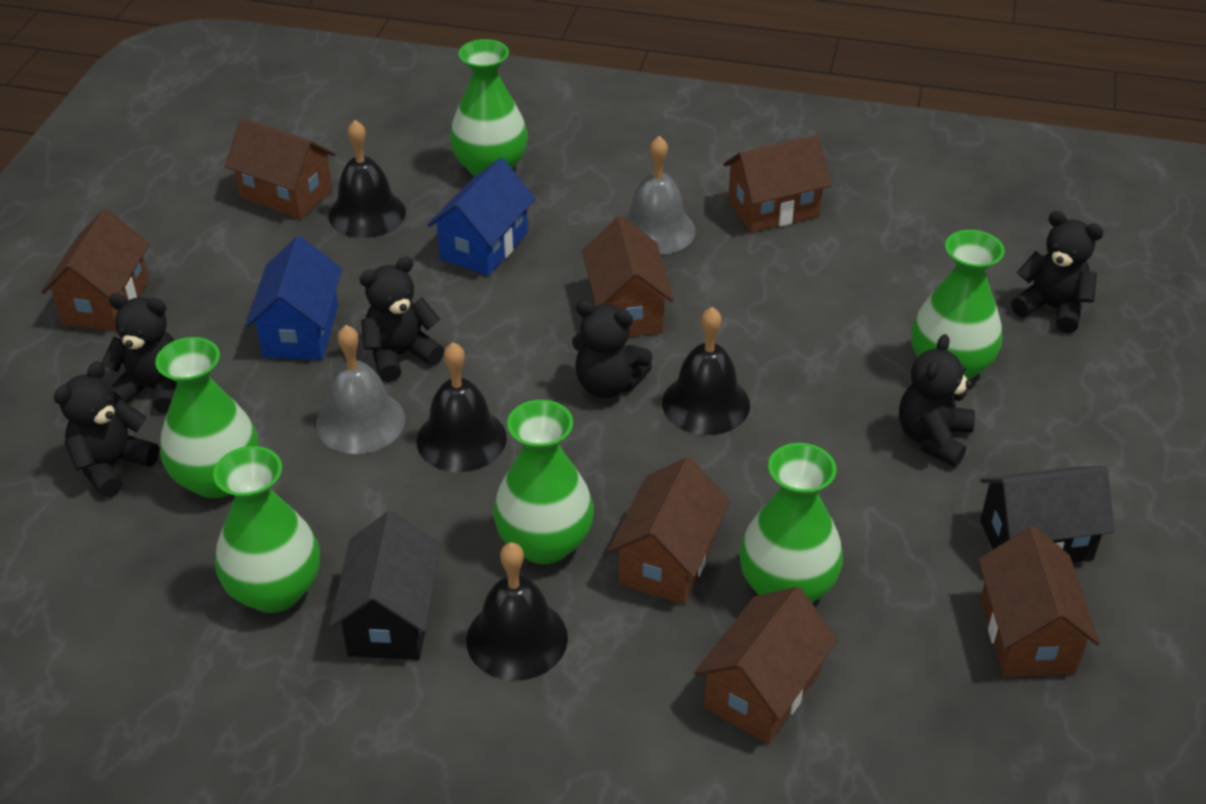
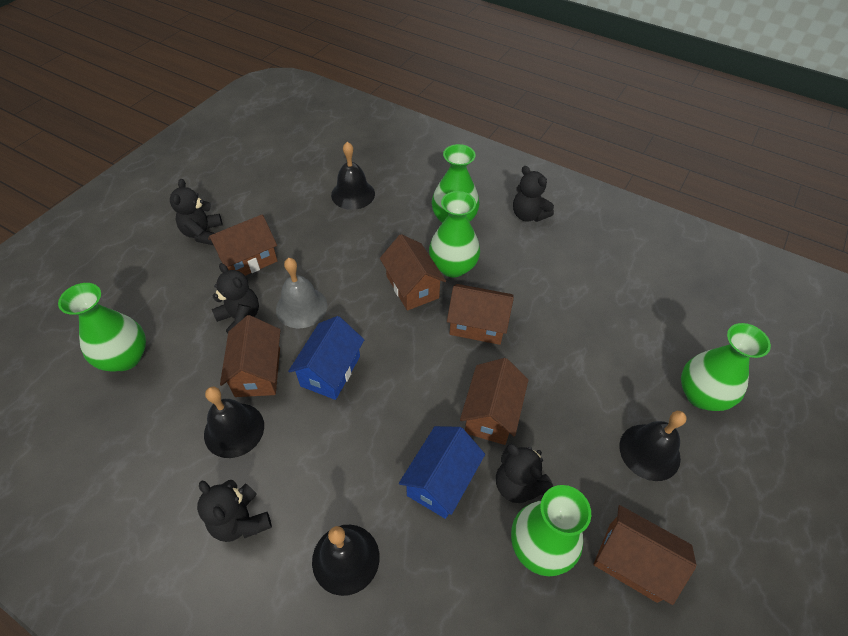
black house: 2 -> 0
black teddy bear: 6 -> 5
brown house: 7 -> 6
green vase: 6 -> 5
grey bell: 2 -> 1

